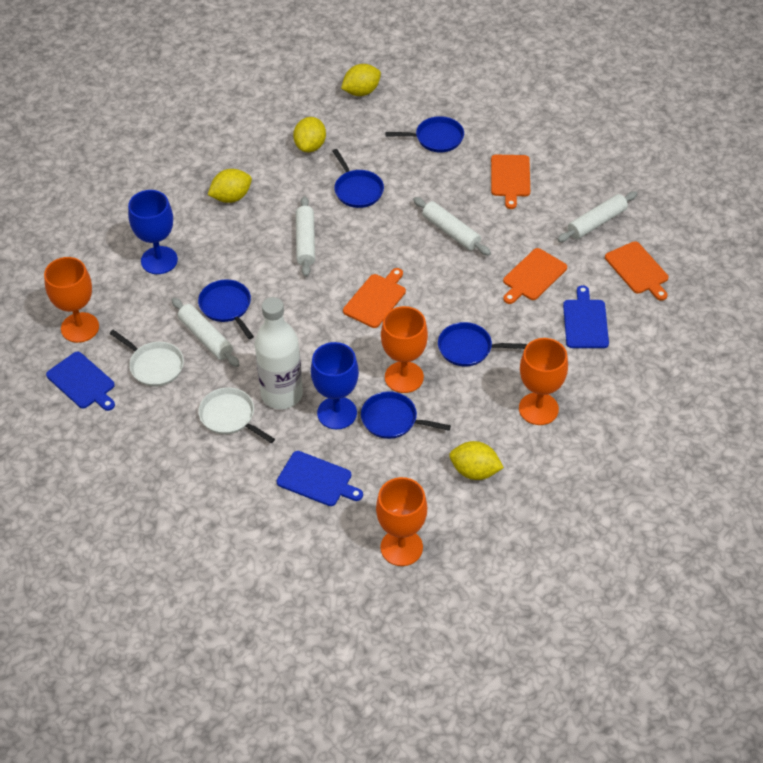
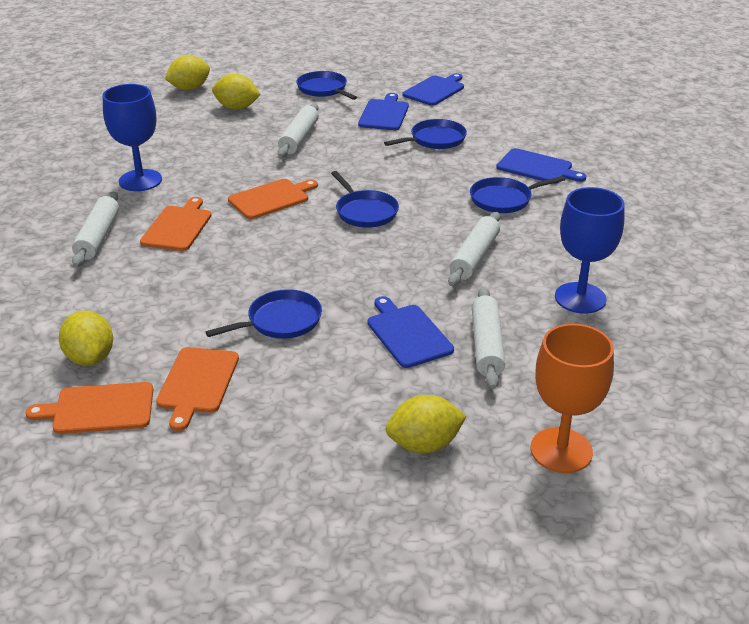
blue cutting board: 3 -> 4
orange goblet: 4 -> 1
white bottle: 1 -> 0
white pan: 2 -> 0

